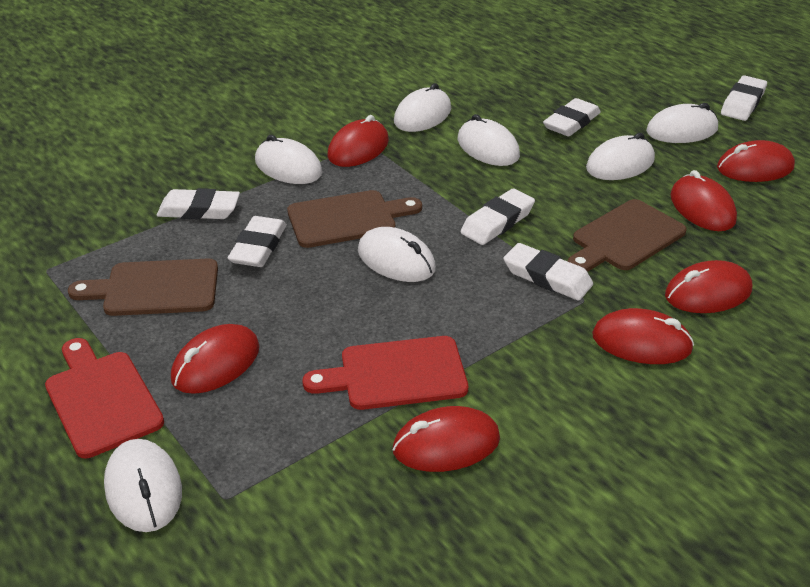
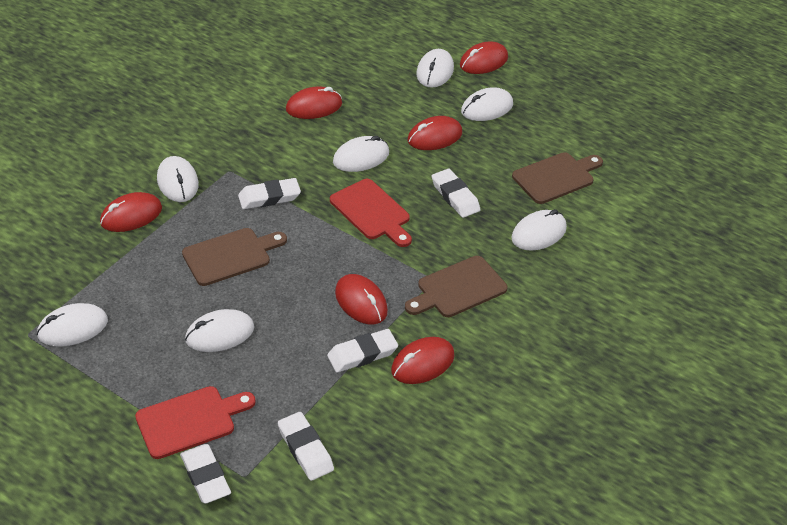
red mouse: 7 -> 6
white eraser: 6 -> 5

